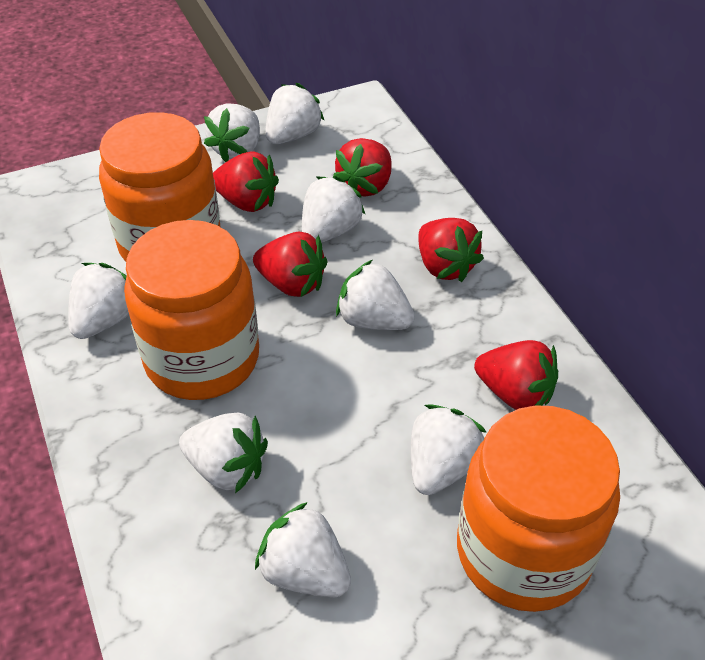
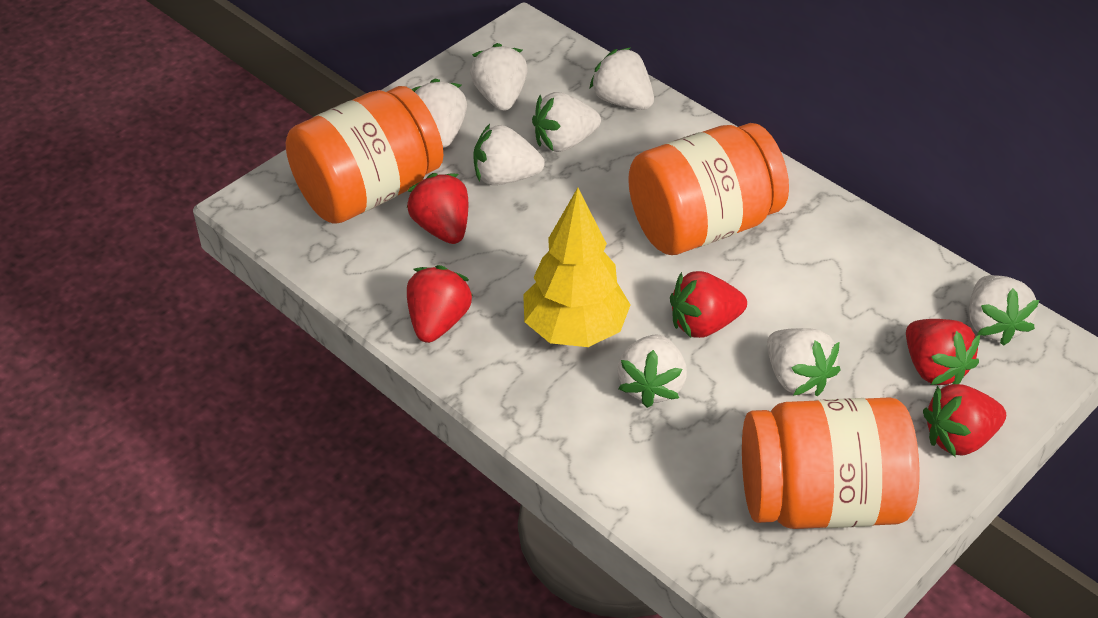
yellow tree: 0 -> 1

